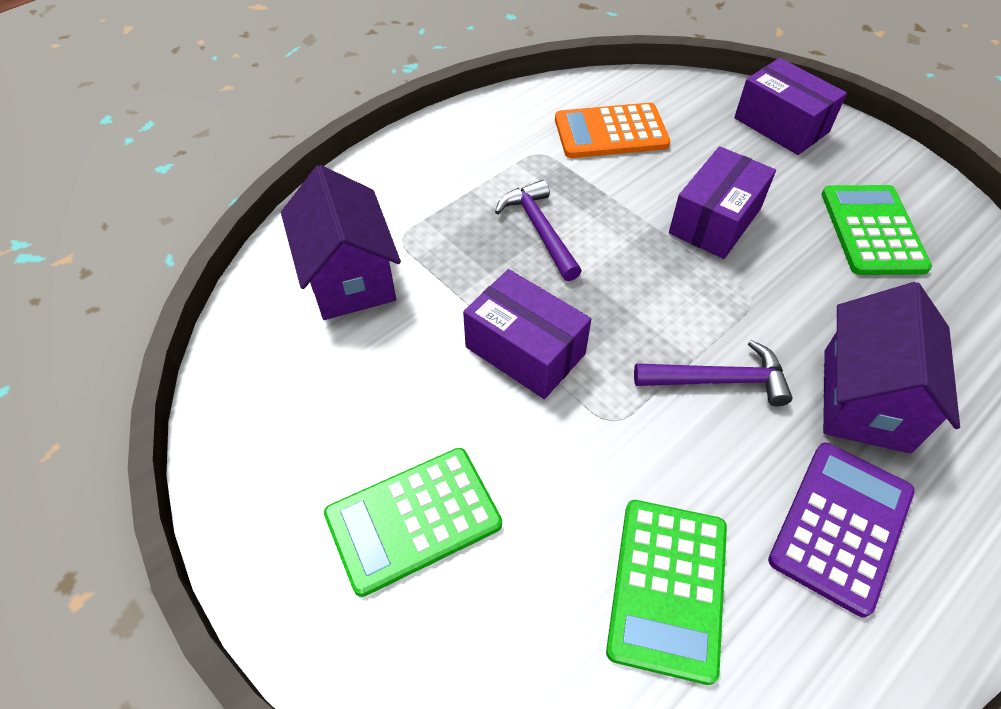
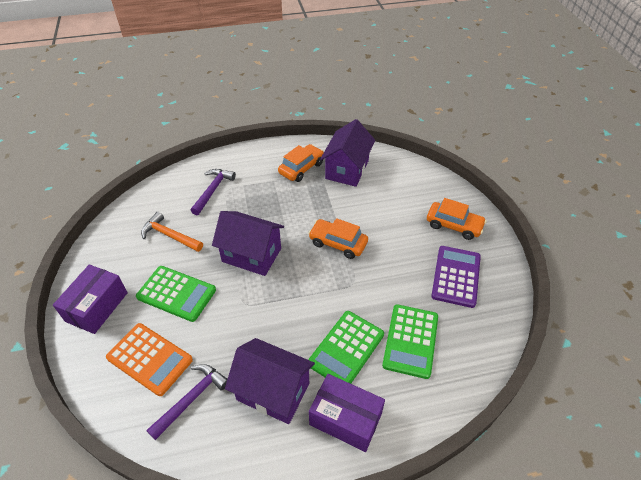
orange car: 0 -> 3
orange hammer: 0 -> 1
purple box: 3 -> 2
purple house: 2 -> 3

